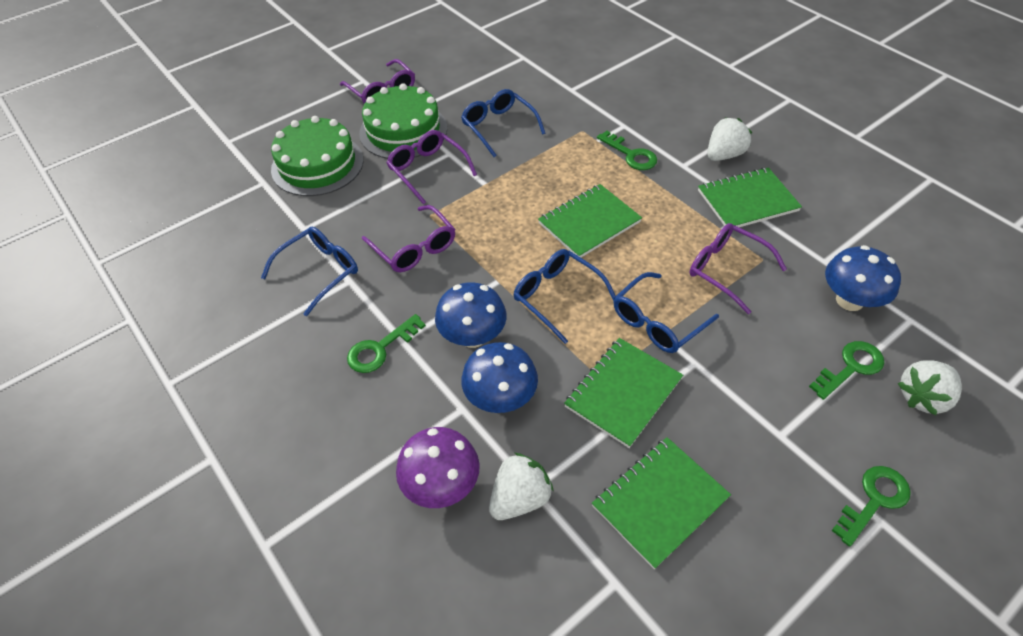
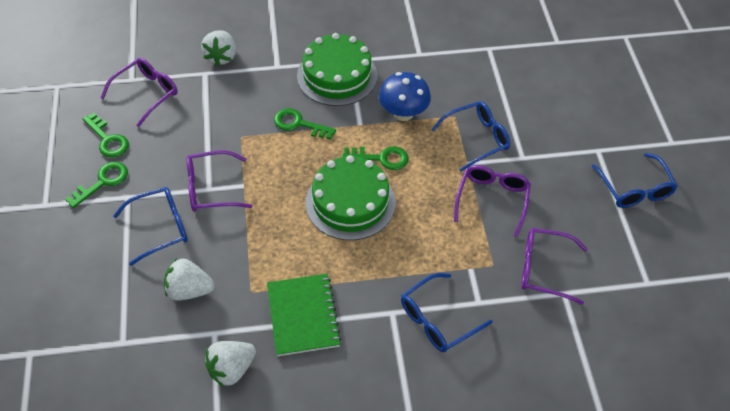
blue mushroom: 3 -> 1
green notebook: 4 -> 1
purple mushroom: 1 -> 0

